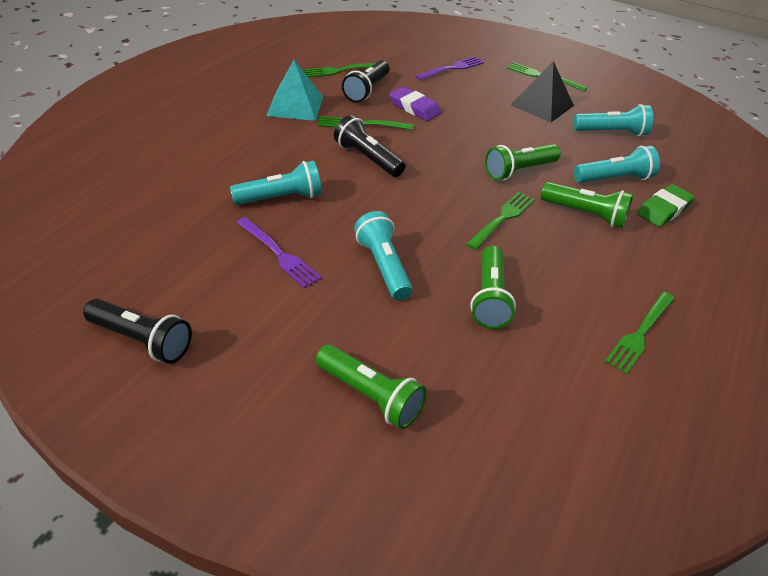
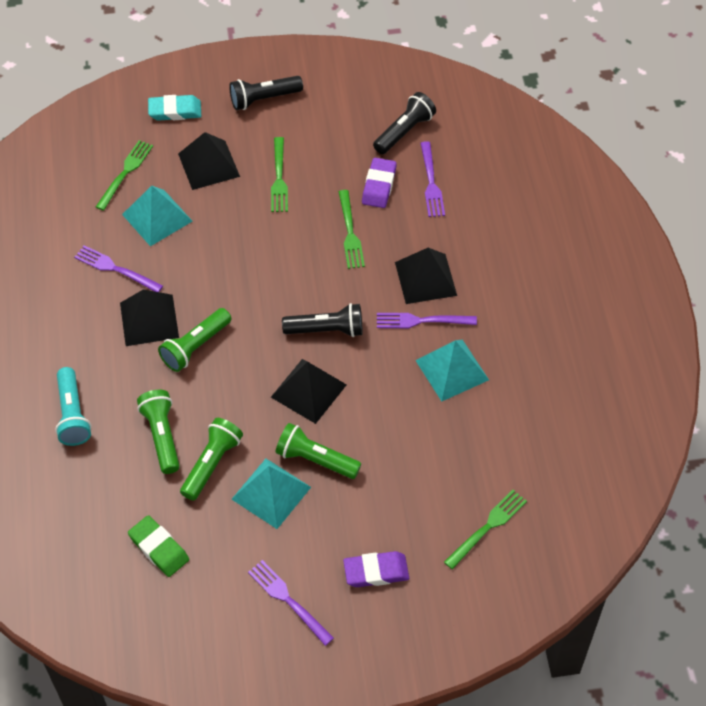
black pyramid: 1 -> 4
green fork: 5 -> 4
purple eraser: 1 -> 2
purple fork: 2 -> 4
turquoise eraser: 0 -> 1
turquoise flashlight: 4 -> 1
turquoise pyramid: 1 -> 3

